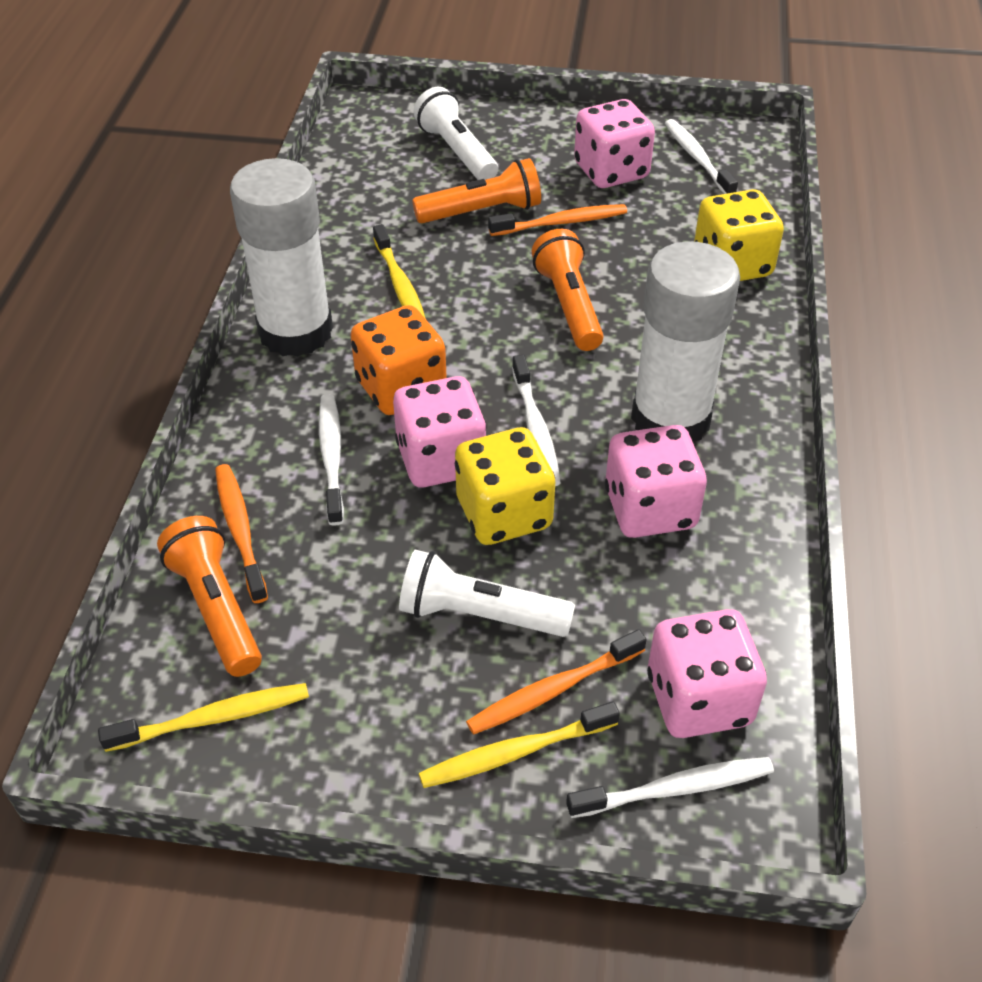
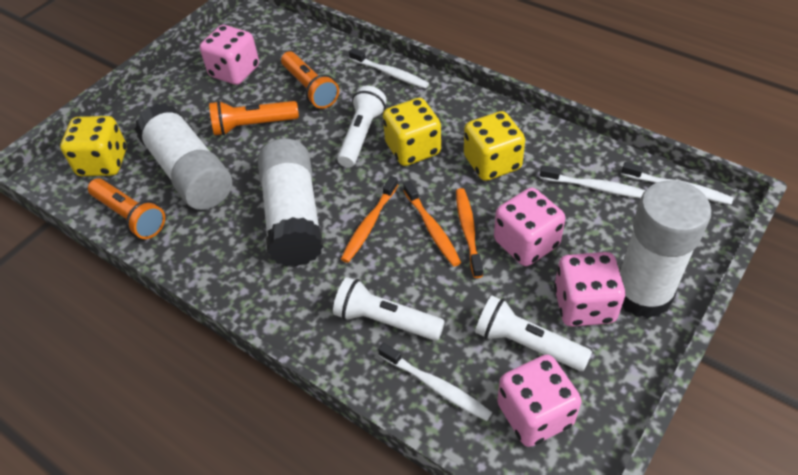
orange dice: 1 -> 0
white flashlight: 2 -> 3
white glue stick: 2 -> 3
yellow dice: 2 -> 3
yellow toothbrush: 3 -> 0

